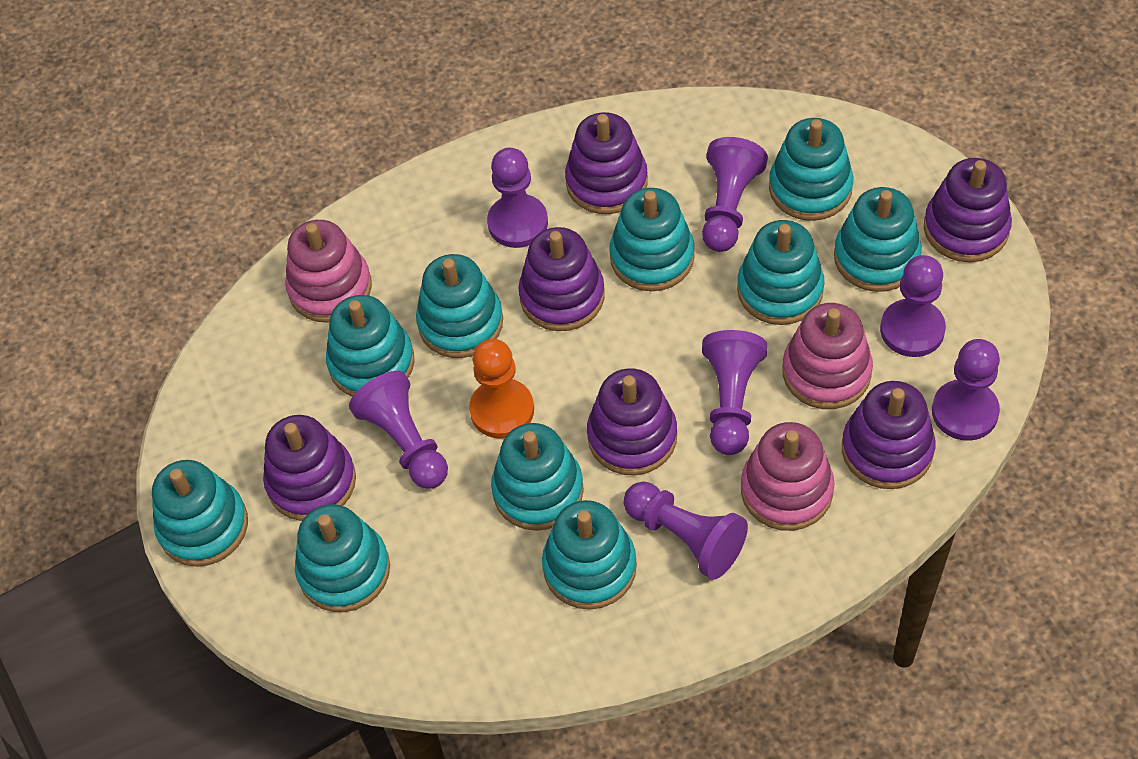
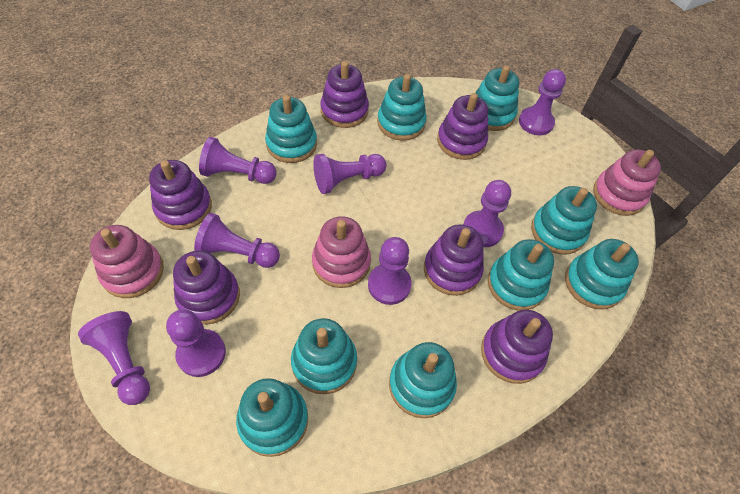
orange pawn: 1 -> 0
purple pawn: 7 -> 8
turquoise stacking toy: 10 -> 9

